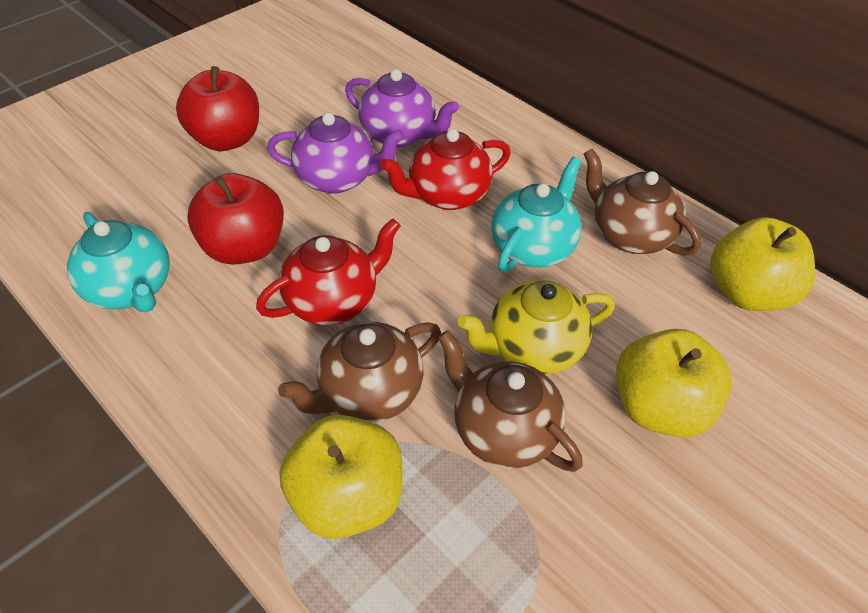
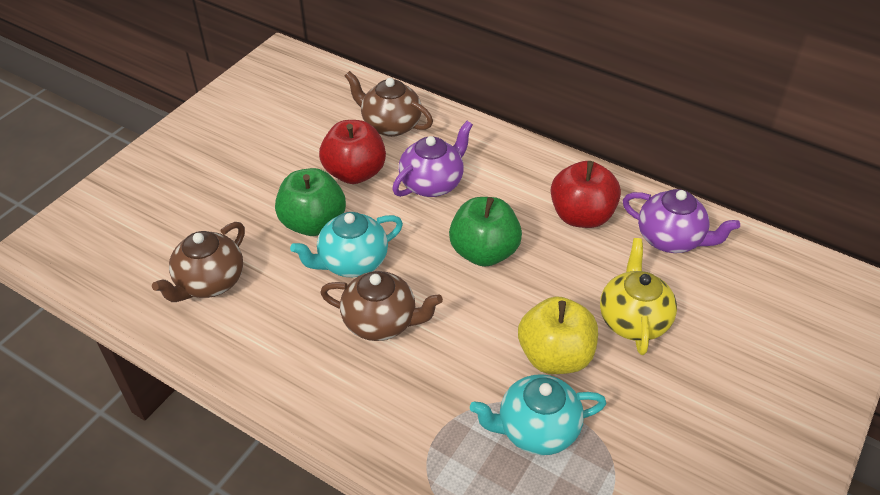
green apple: 0 -> 2
red teapot: 2 -> 0
yellow apple: 3 -> 1

